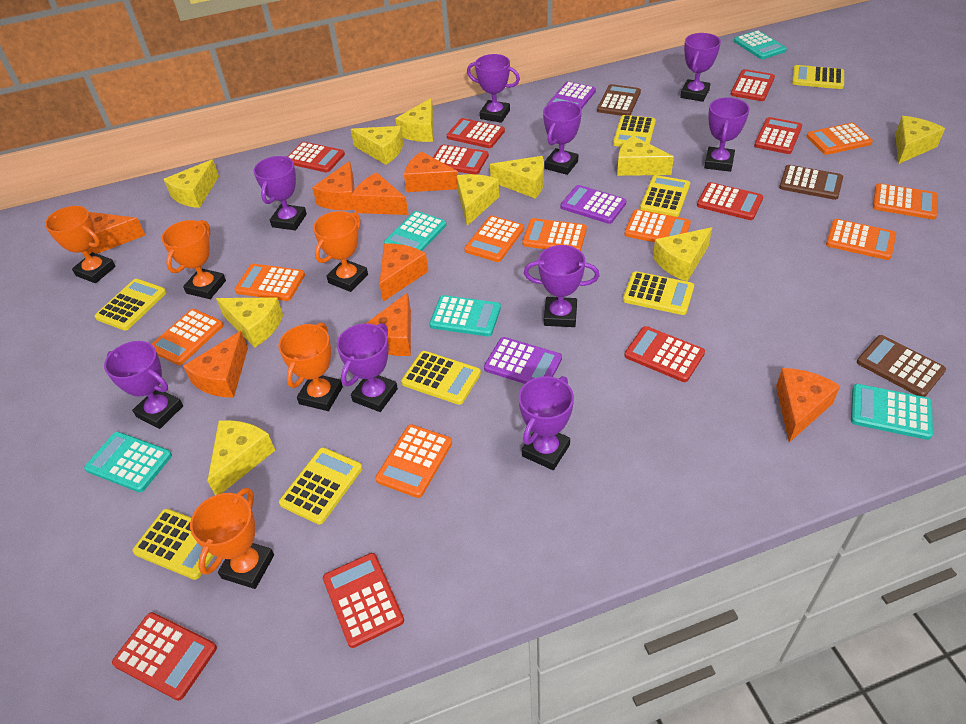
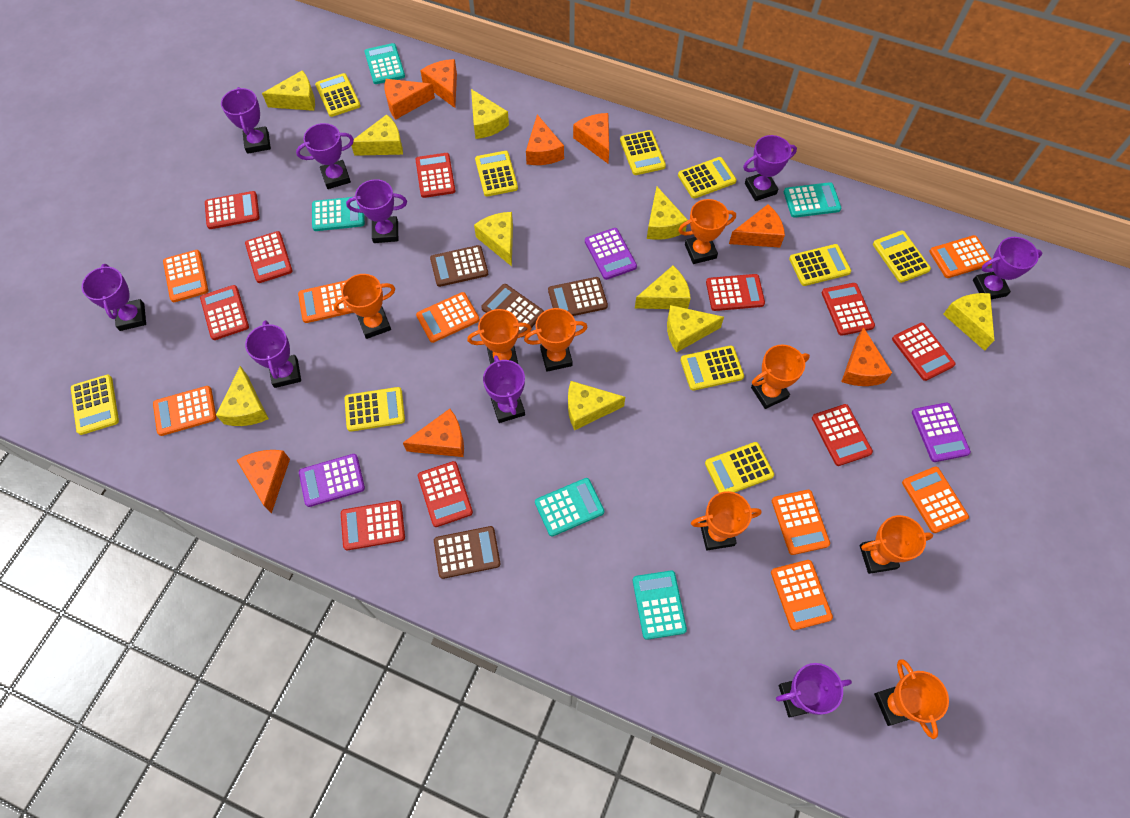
brown calculator: 3 -> 4
orange calculator: 9 -> 8
orange trophy: 5 -> 8
red calculator: 9 -> 10
yellow calculator: 8 -> 10

